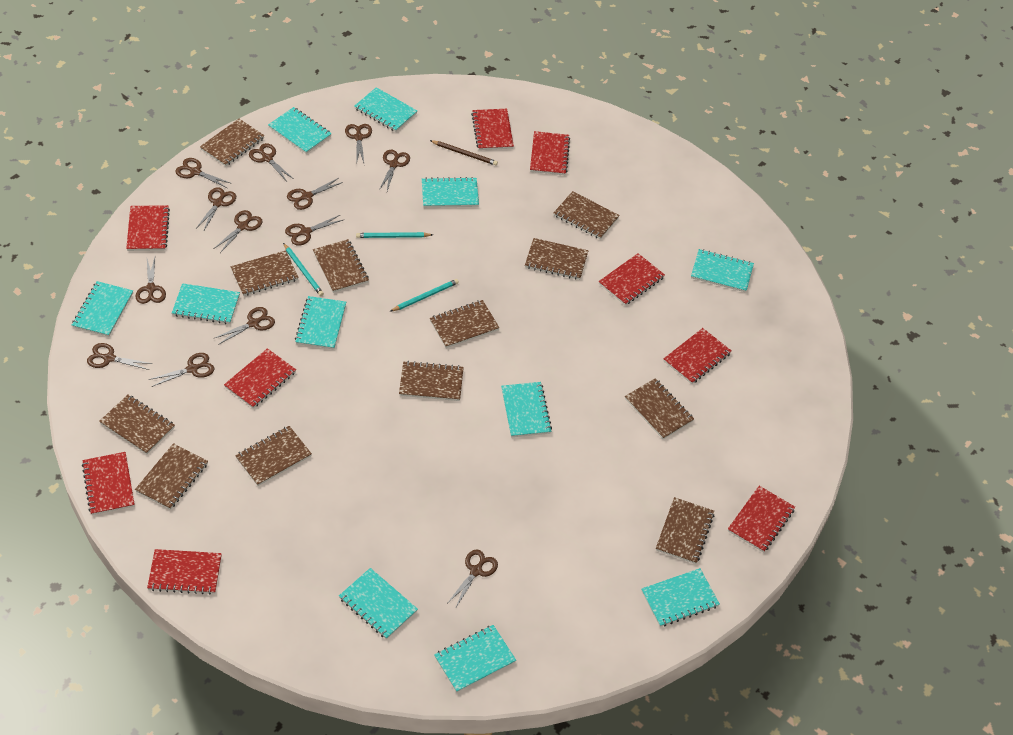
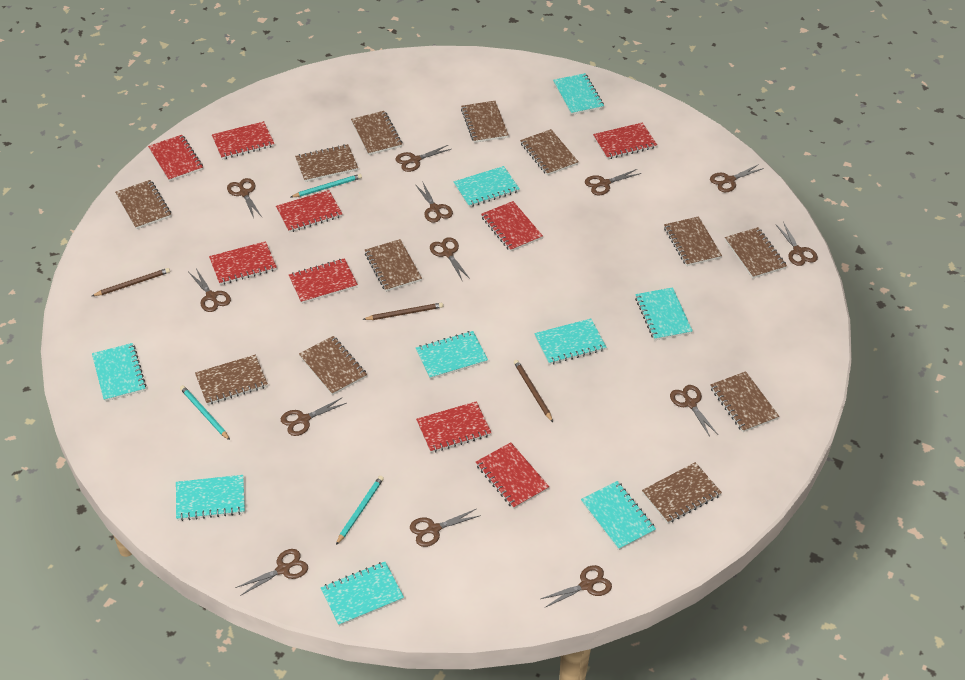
brown pencil: 1 -> 3
turquoise notebook: 11 -> 9

